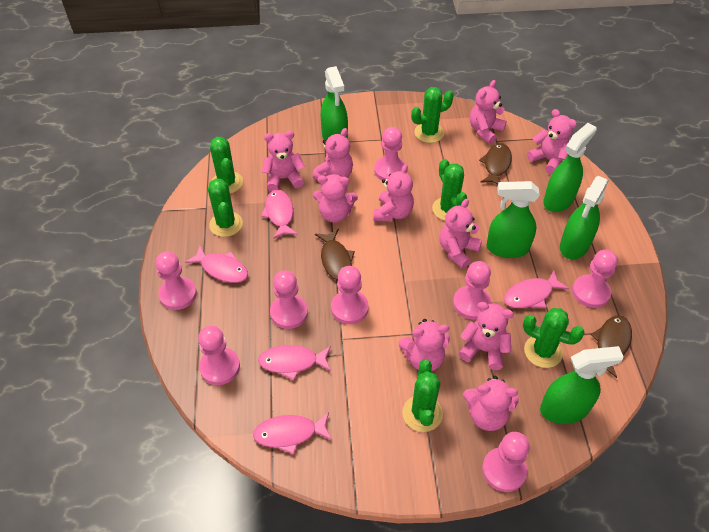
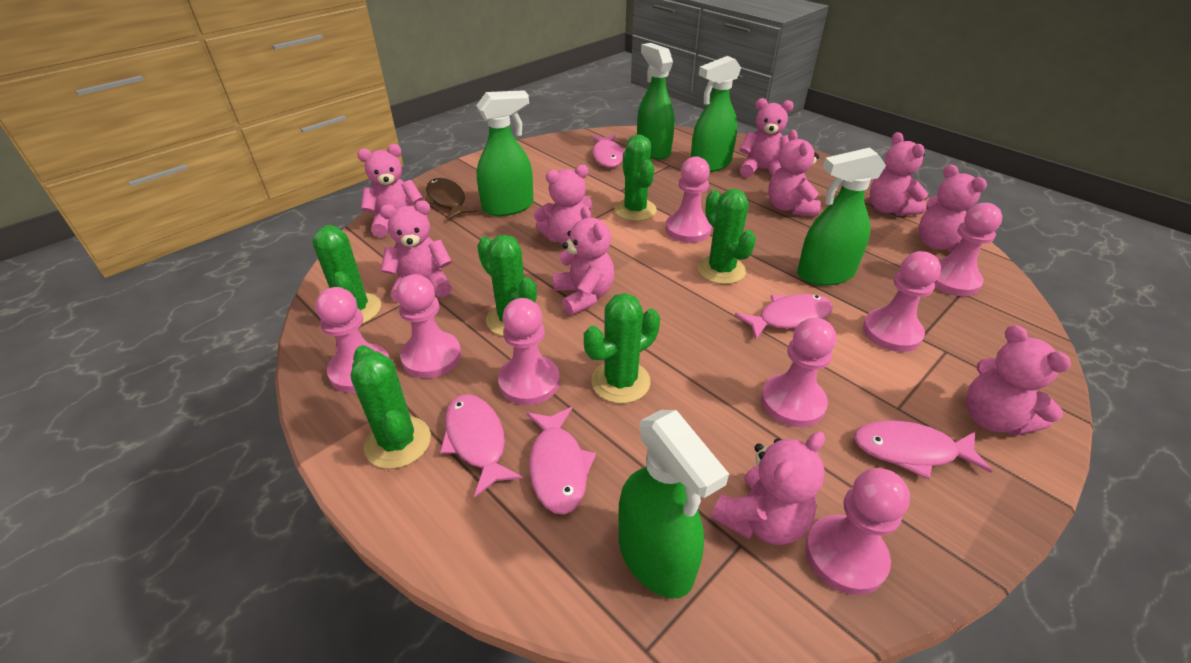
brown fish: 3 -> 1

